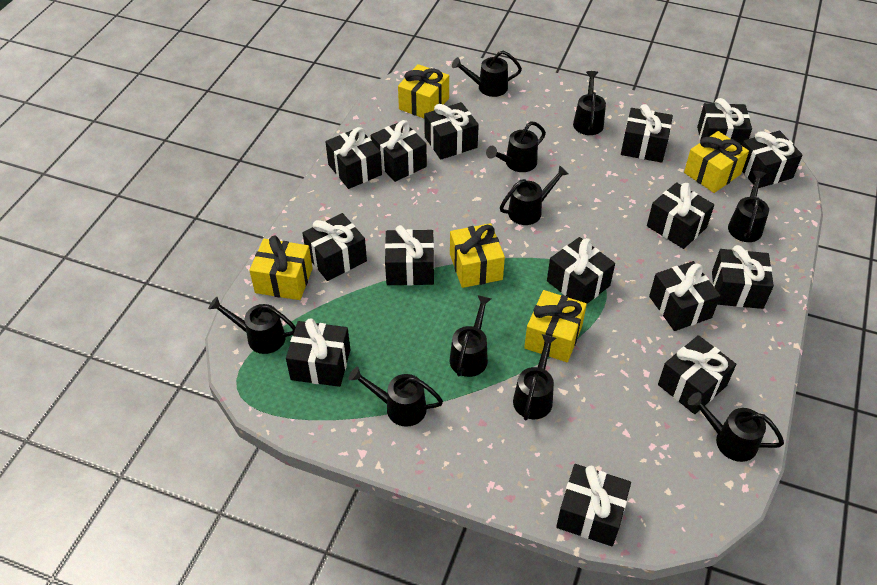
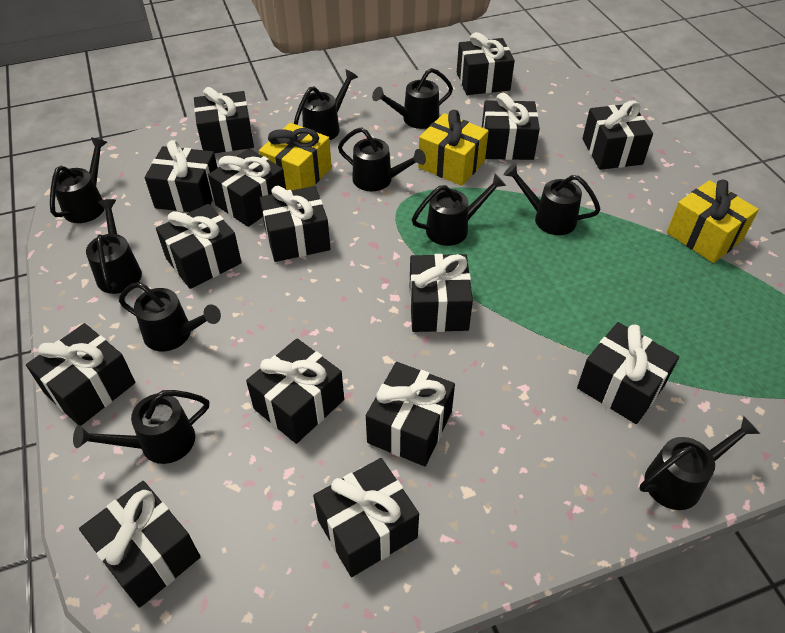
yellow gift: 5 -> 3

